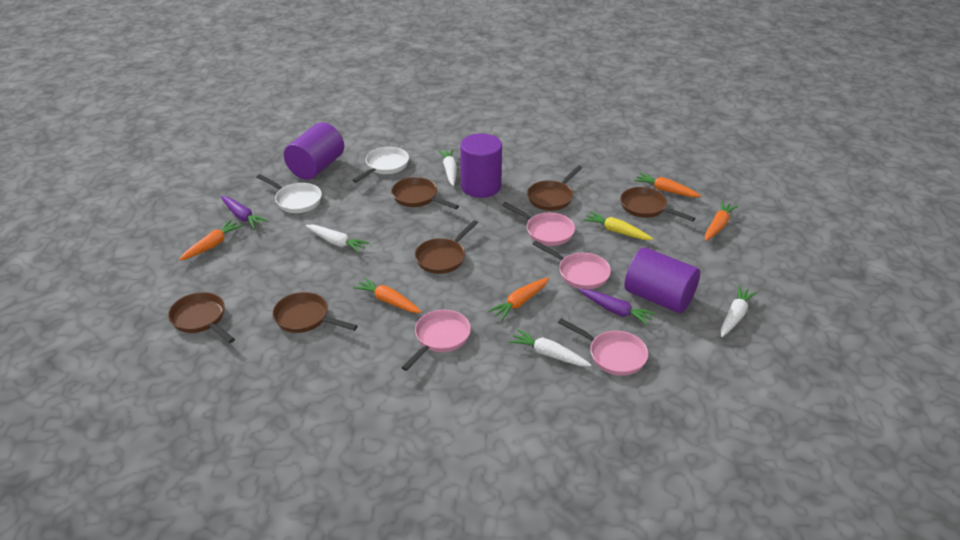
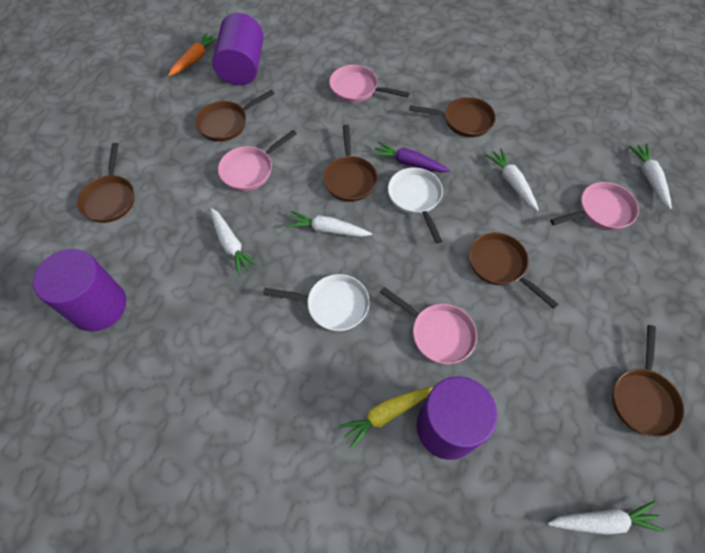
orange carrot: 5 -> 1
purple carrot: 2 -> 1
white carrot: 4 -> 5

